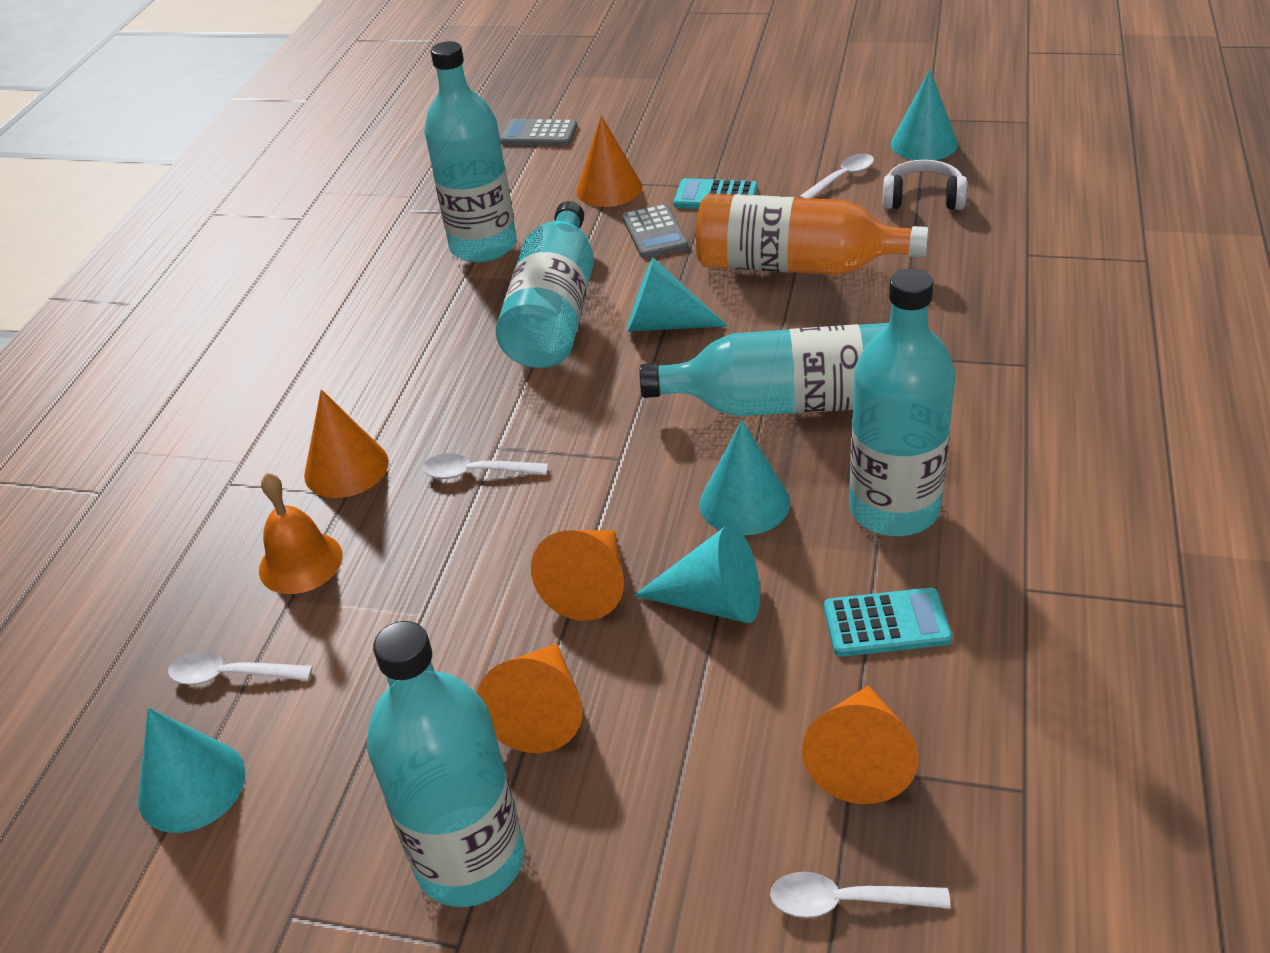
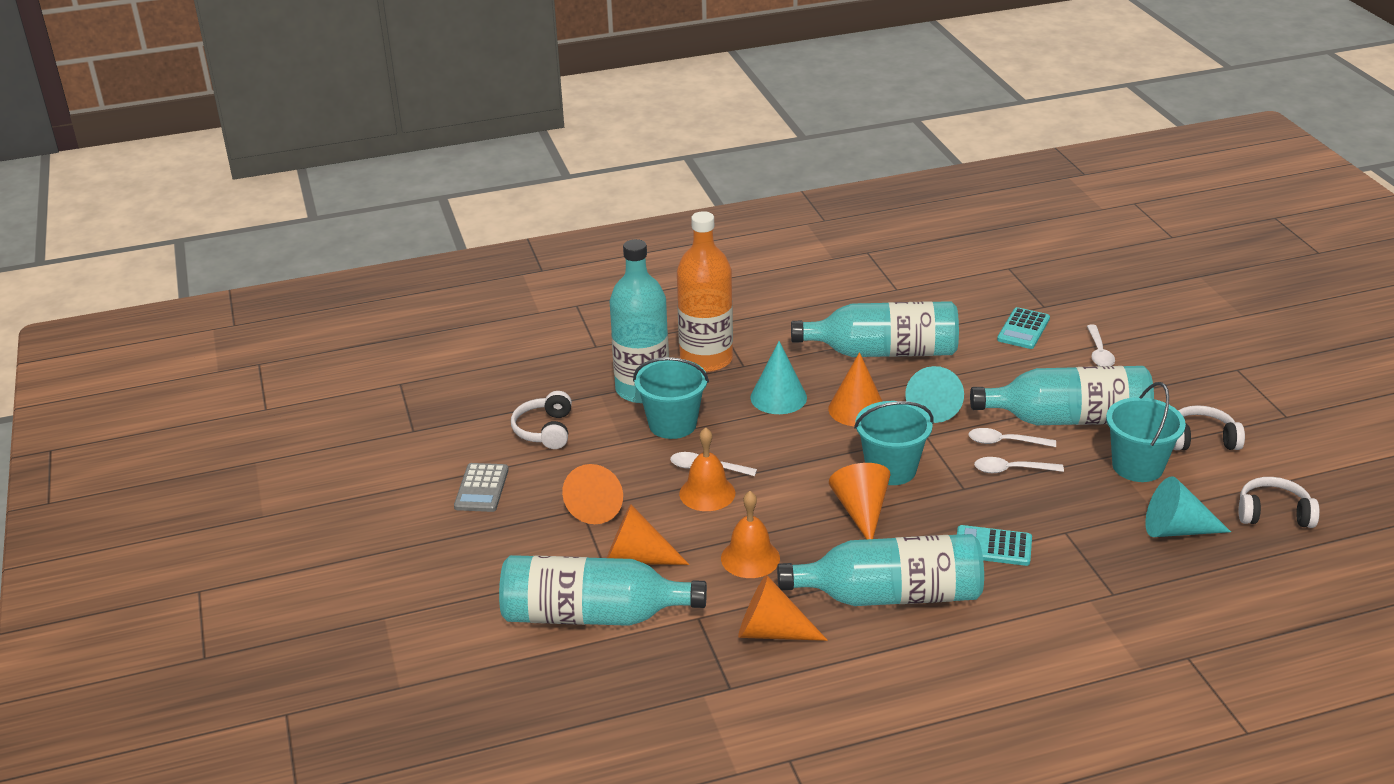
grey calculator: 2 -> 1
orange bell: 1 -> 2
turquoise bucket: 0 -> 3
turquoise cone: 5 -> 3
white headphones: 1 -> 3

